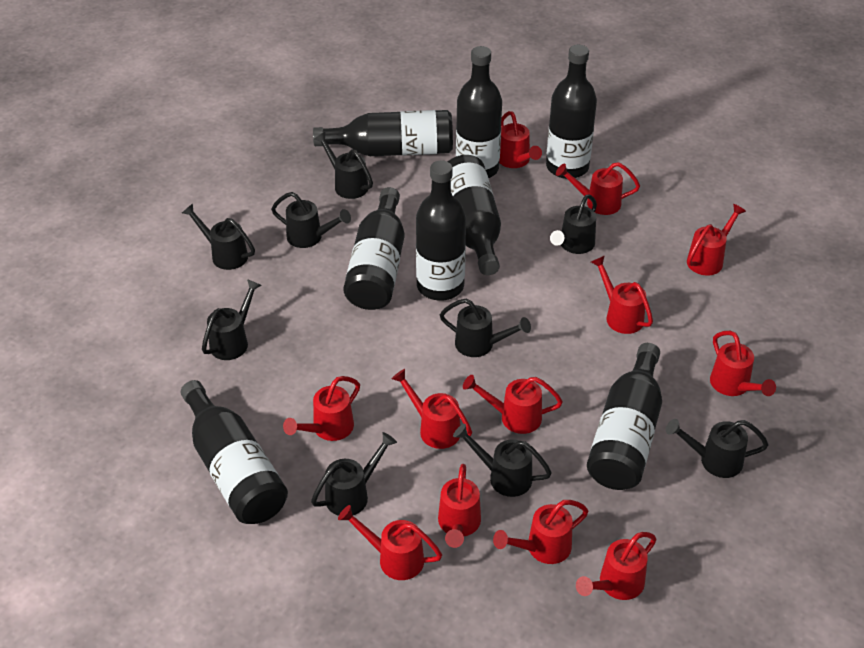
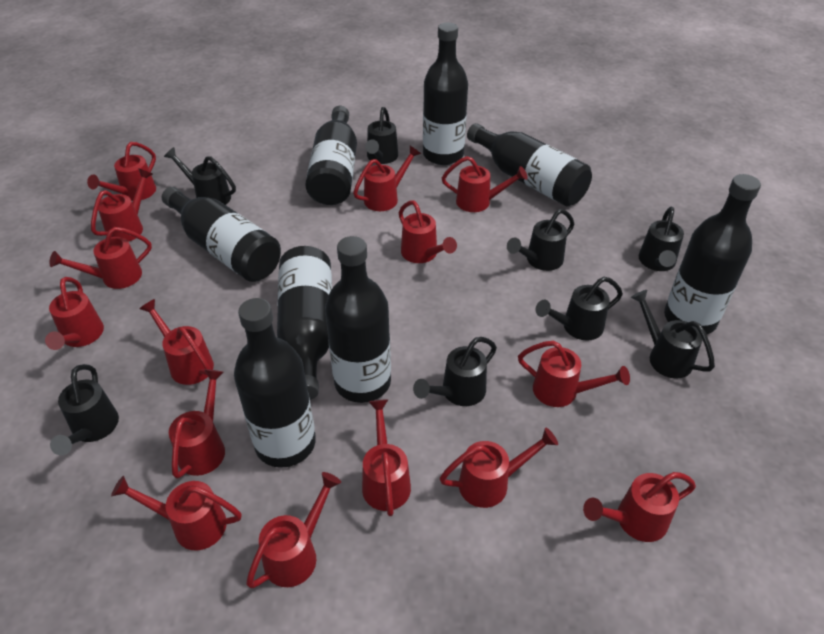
black watering can: 9 -> 8
red watering can: 12 -> 15

